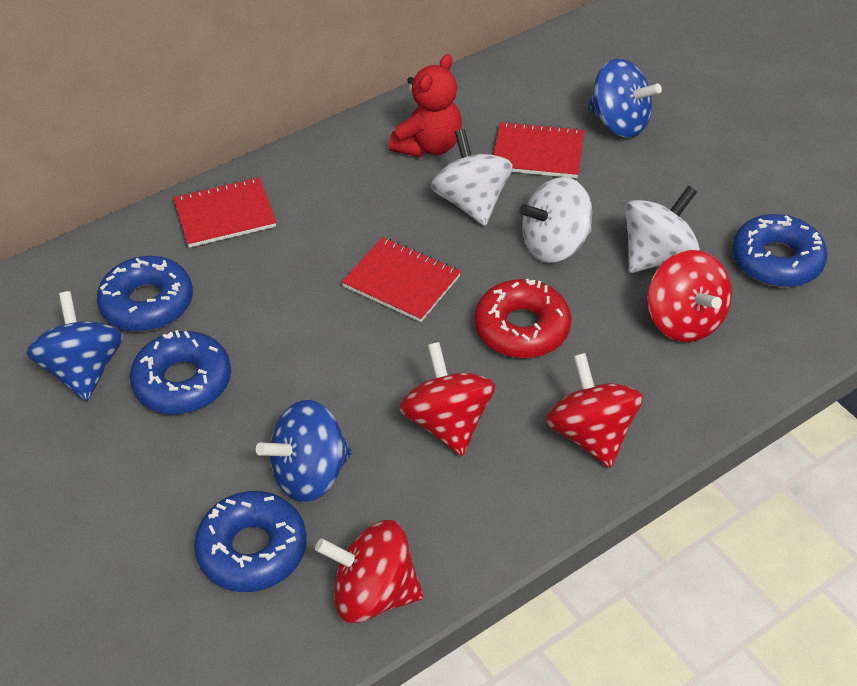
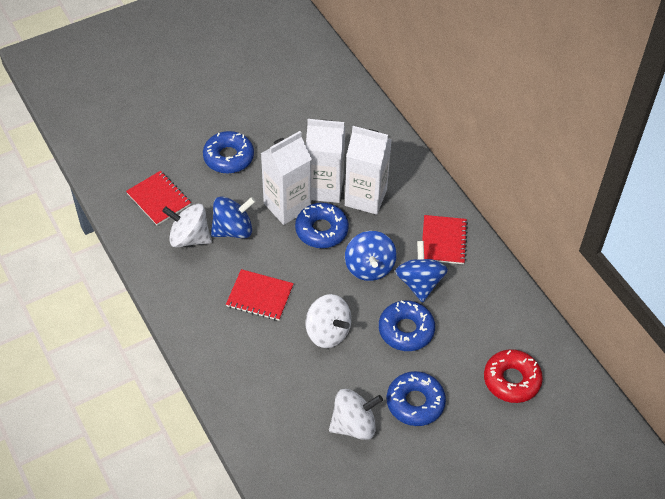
red spinning top: 4 -> 0
red teddy bear: 1 -> 0
white carton: 0 -> 3

